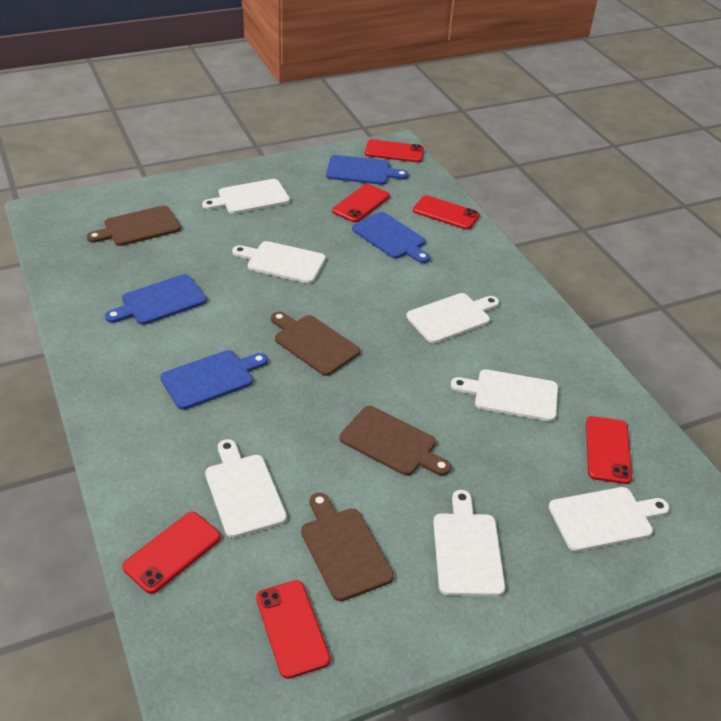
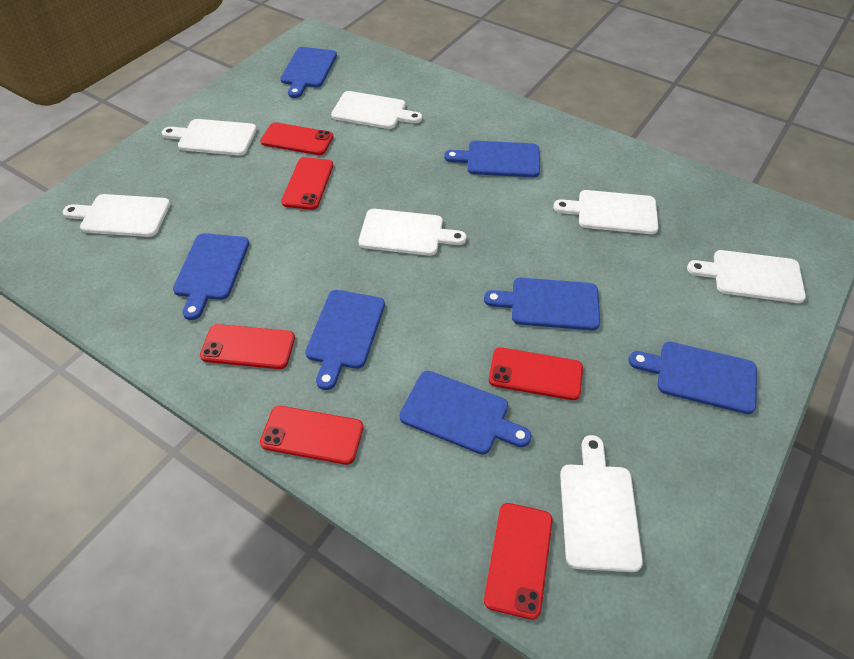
blue cutting board: 4 -> 7
brown cutting board: 4 -> 0

